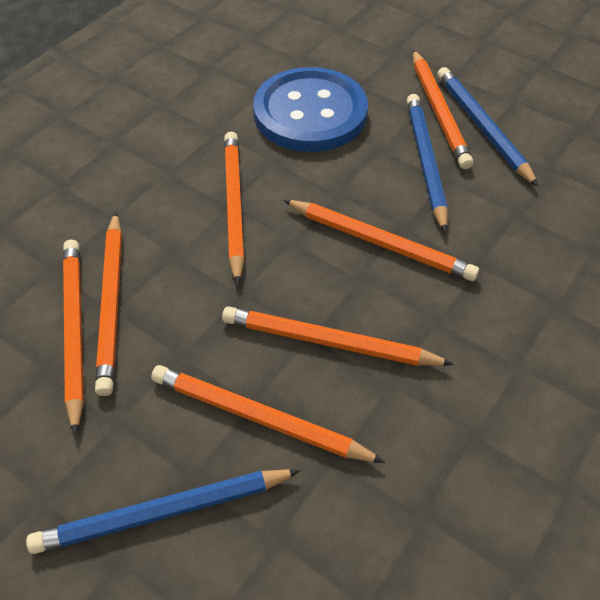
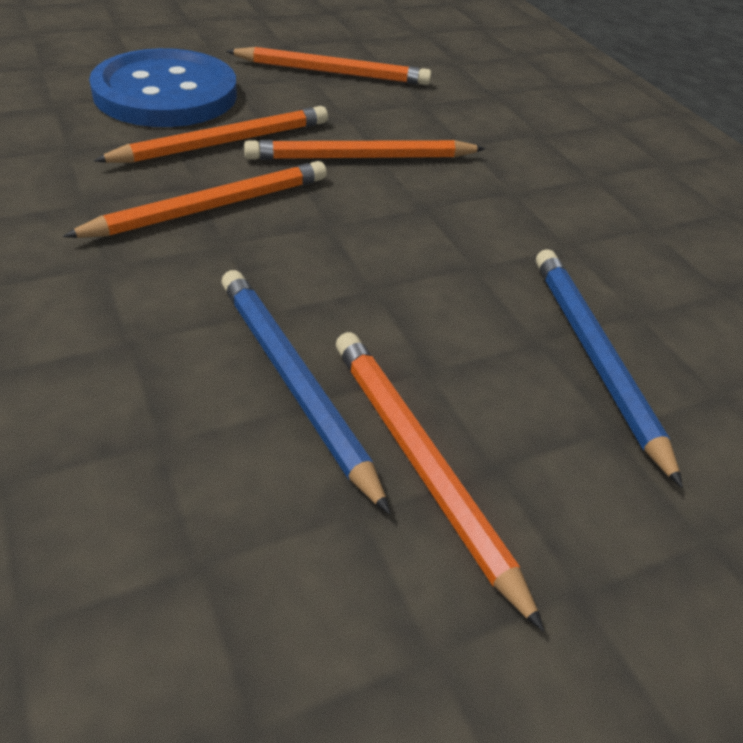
blue pencil: 3 -> 2
orange pencil: 7 -> 5

